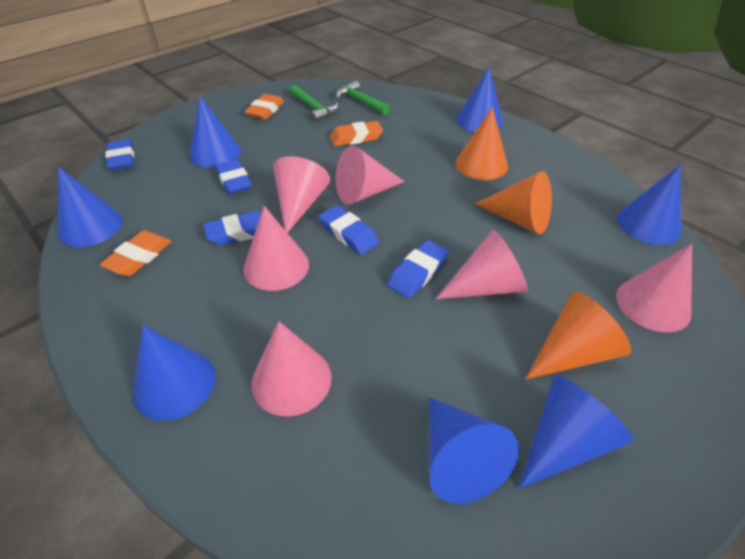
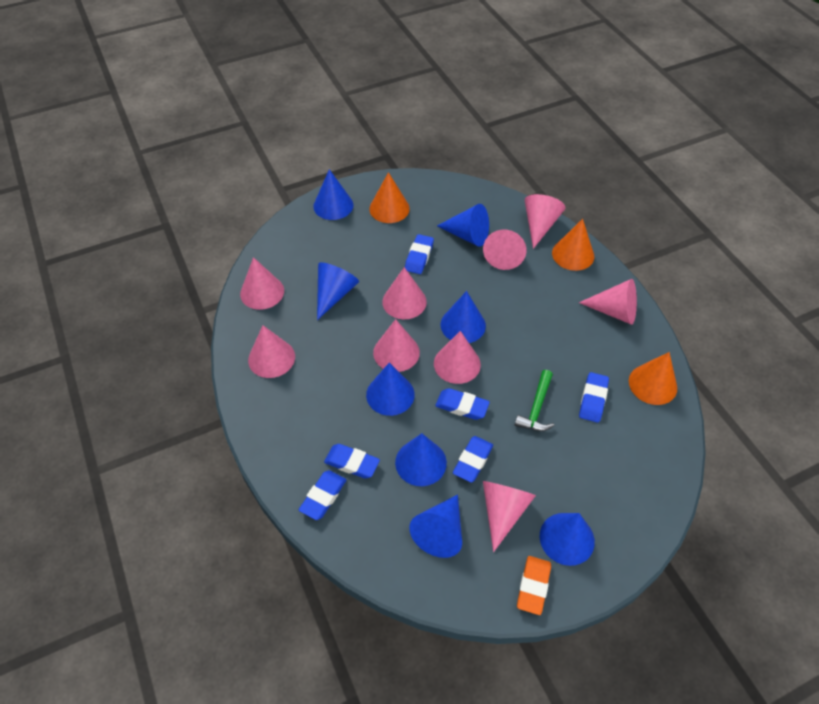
blue cone: 7 -> 8
blue eraser: 5 -> 6
green hammer: 2 -> 1
orange eraser: 3 -> 1
pink cone: 6 -> 9

